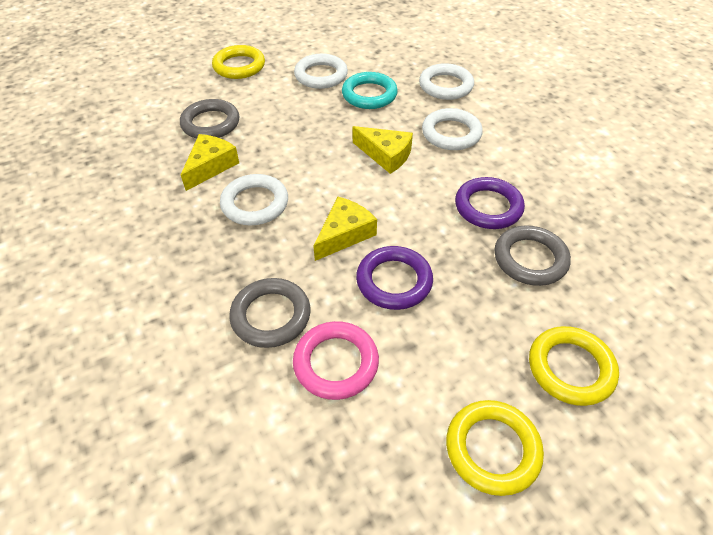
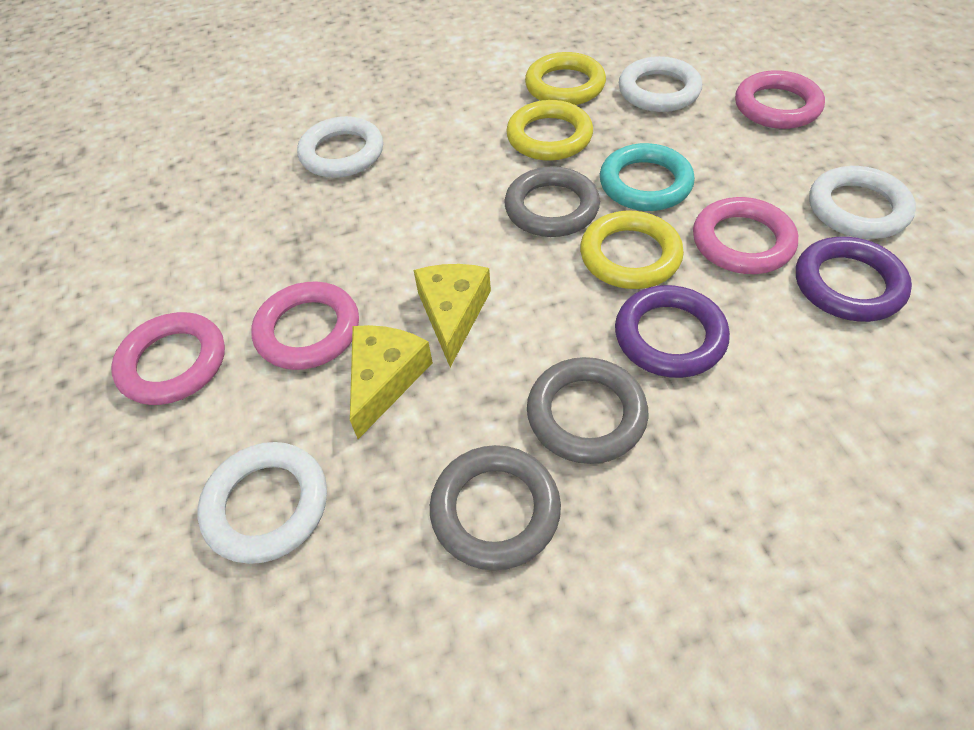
pink ring: 1 -> 4
yellow cheese: 3 -> 2

